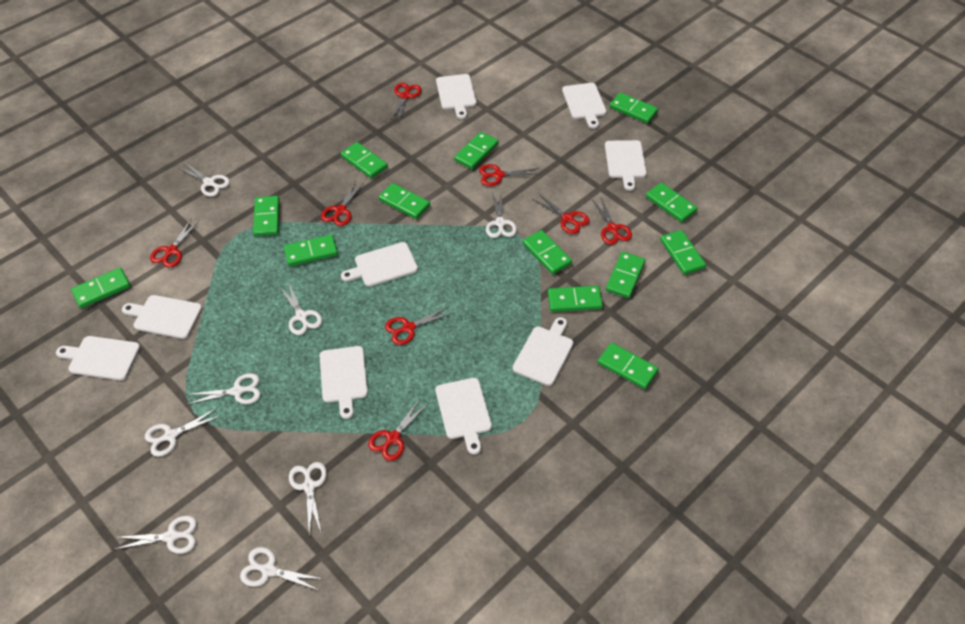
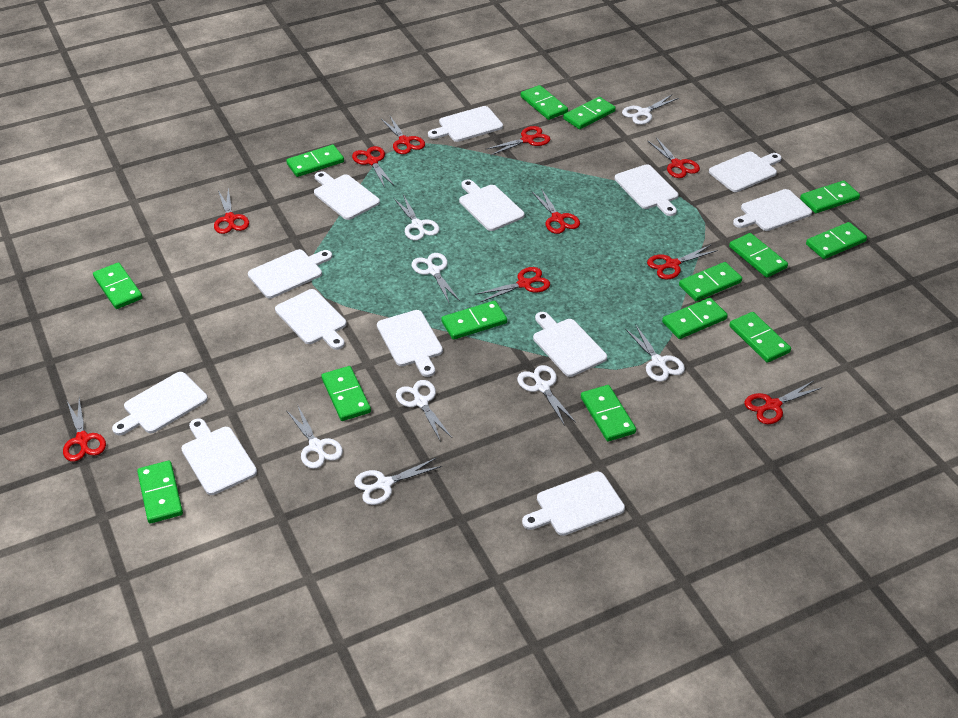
green domino: 13 -> 14
red scissors: 8 -> 10
white cutting board: 9 -> 13

